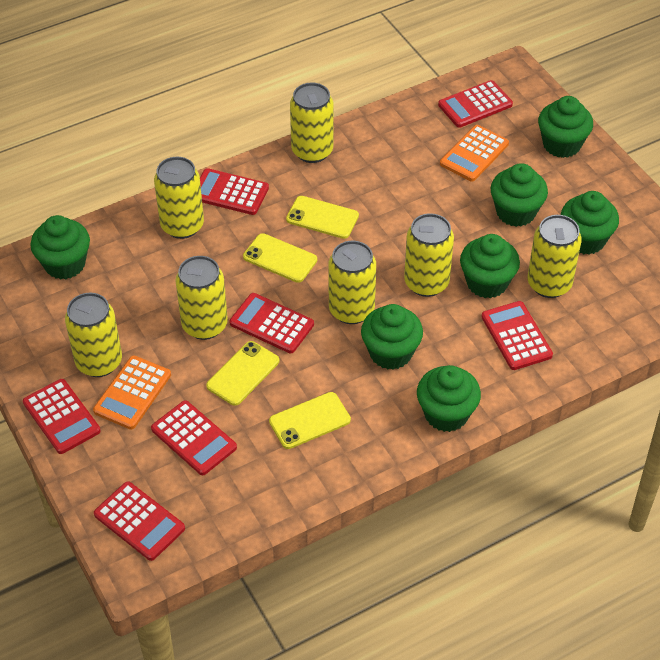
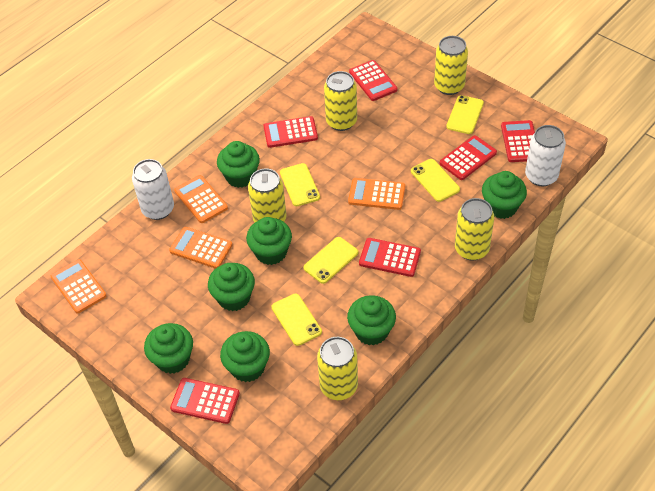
orange calculator: 2 -> 4
red calculator: 7 -> 6
white can: 0 -> 2
yellow can: 7 -> 5
yellow phone: 4 -> 5

